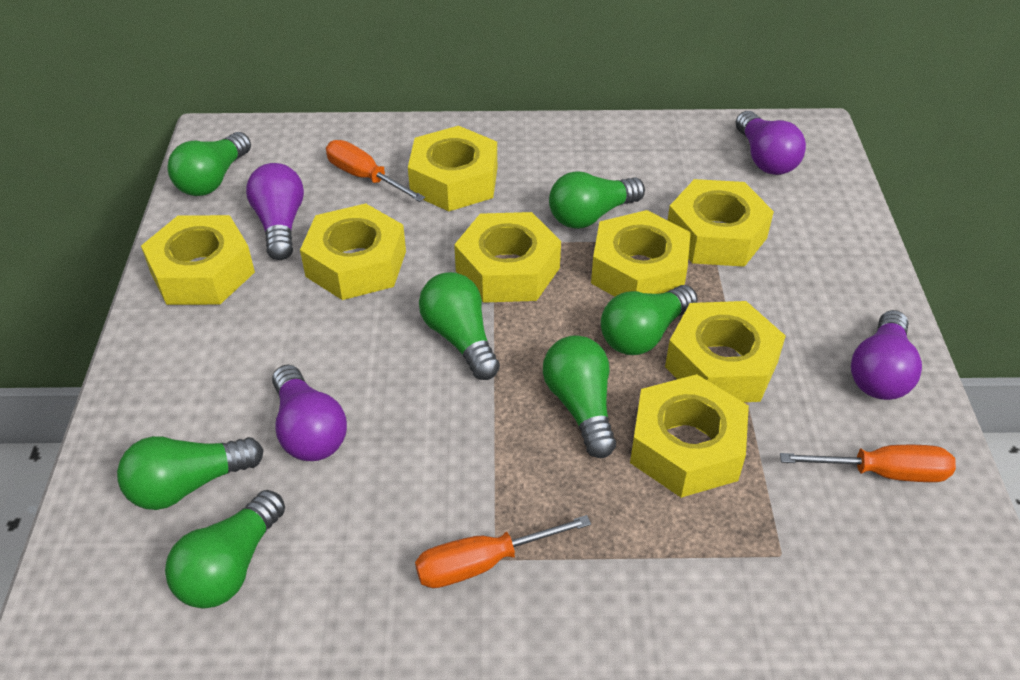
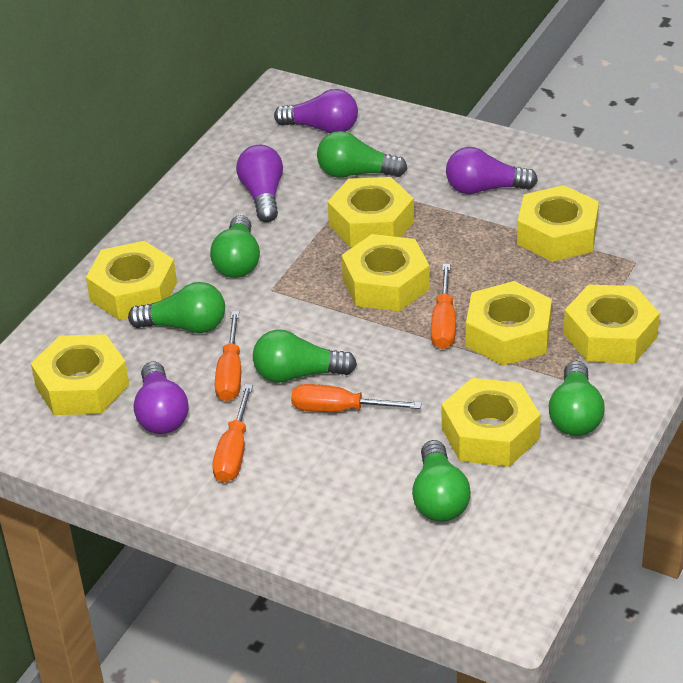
green light bulb: 7 -> 6
orange screwdriver: 3 -> 4

